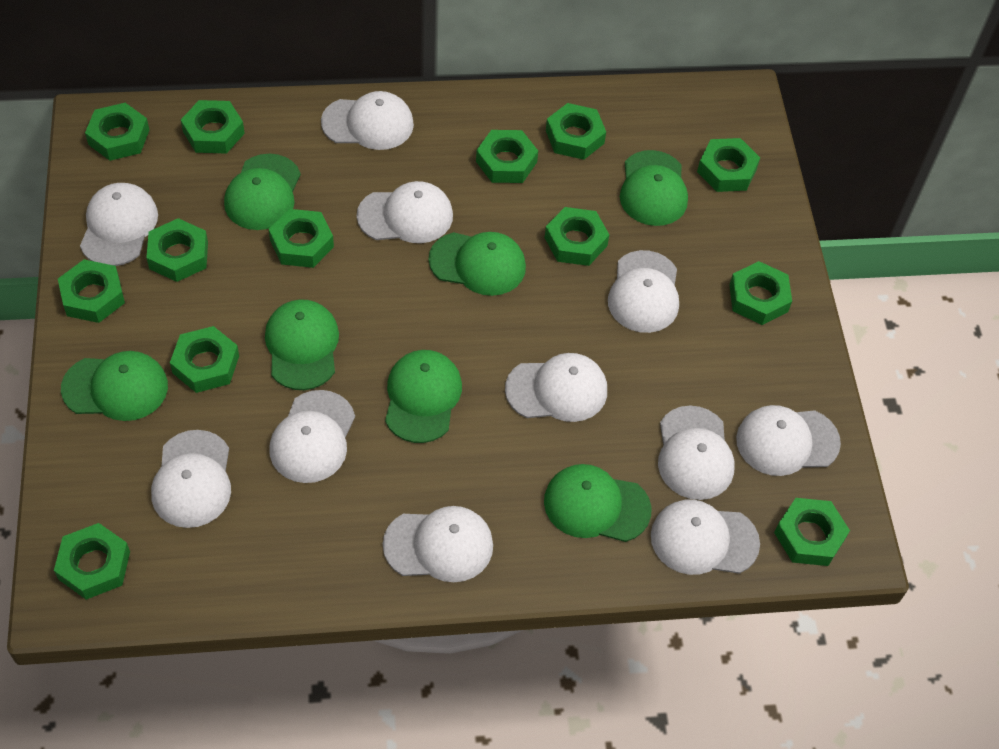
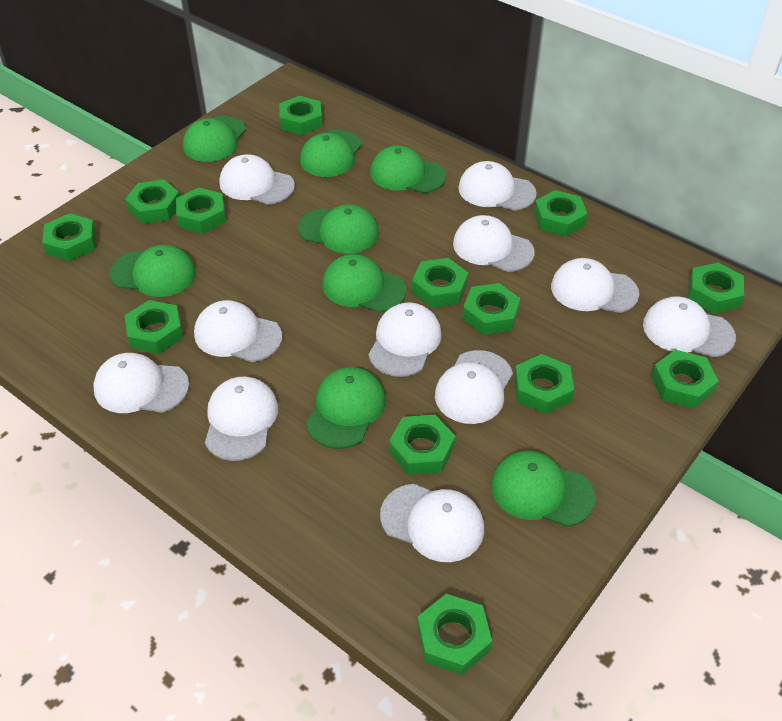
green cap: 7 -> 8

